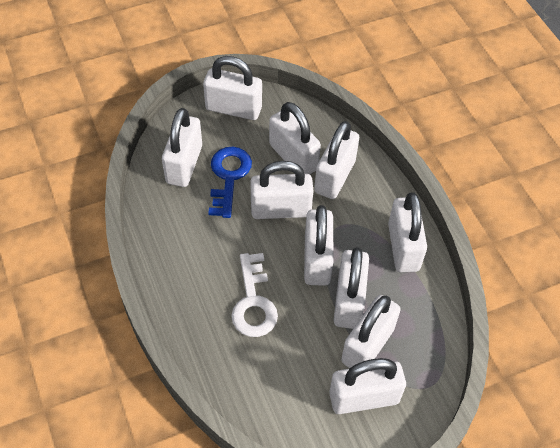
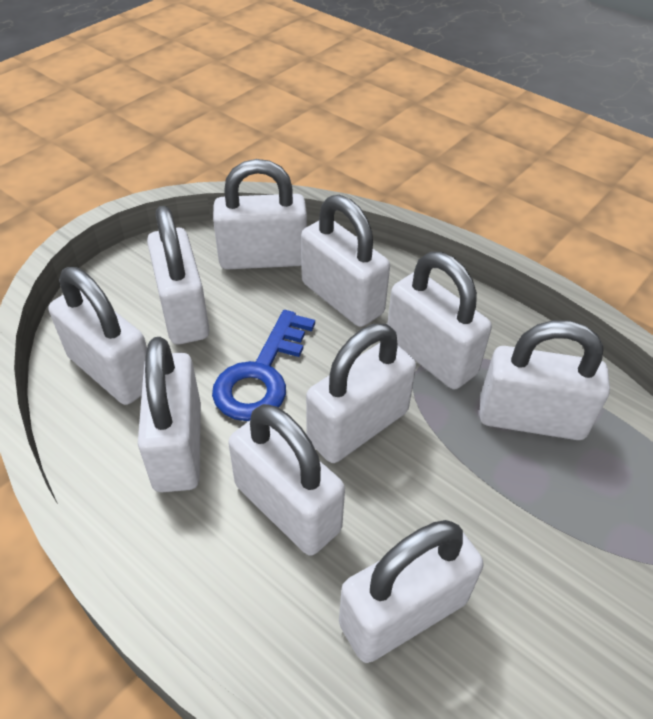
white key: 1 -> 0

